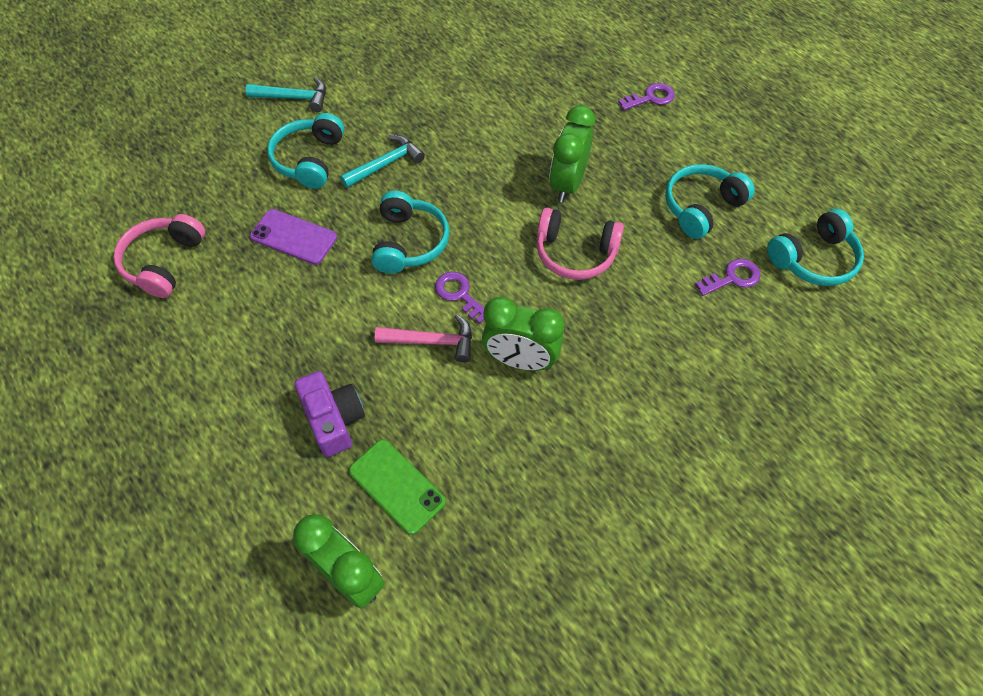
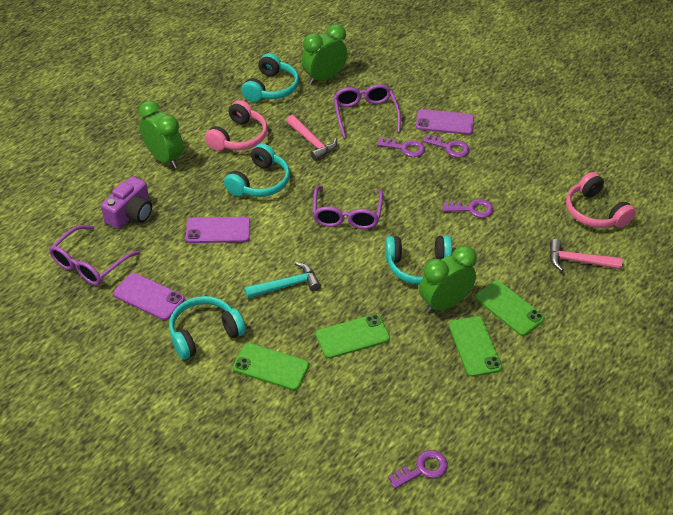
green phone: 1 -> 4
pink hammer: 1 -> 2
purple glasses: 0 -> 3
purple key: 3 -> 4
purple phone: 1 -> 3
turquoise hammer: 2 -> 1

